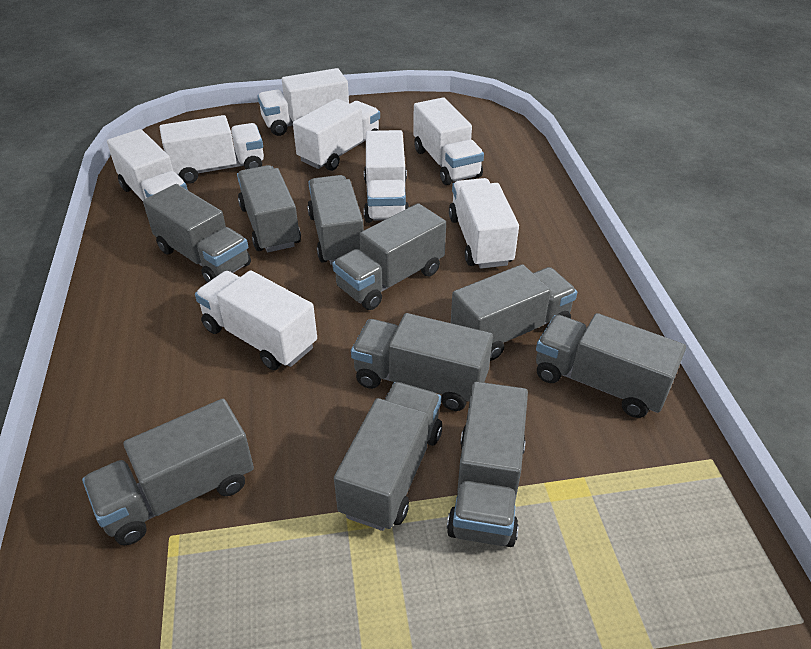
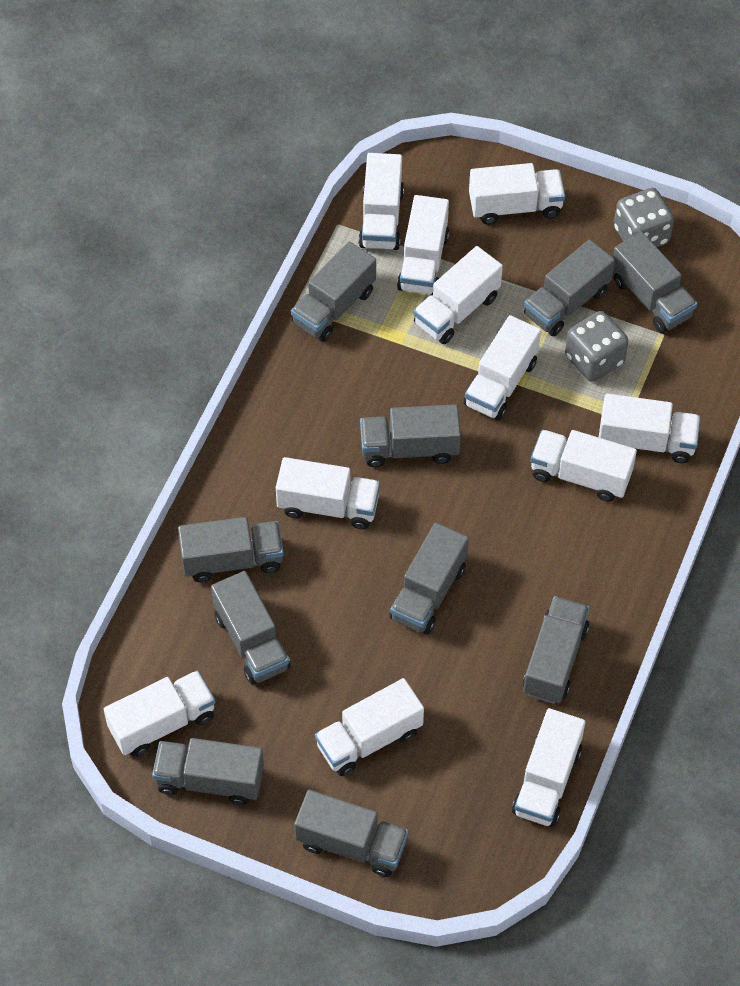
grey dice: 0 -> 2
white truck: 8 -> 11

